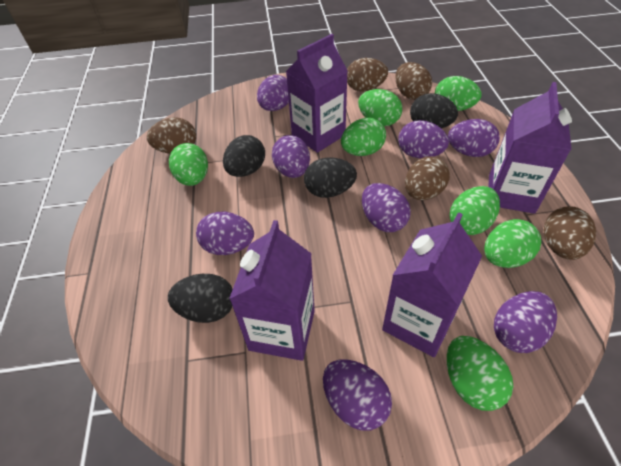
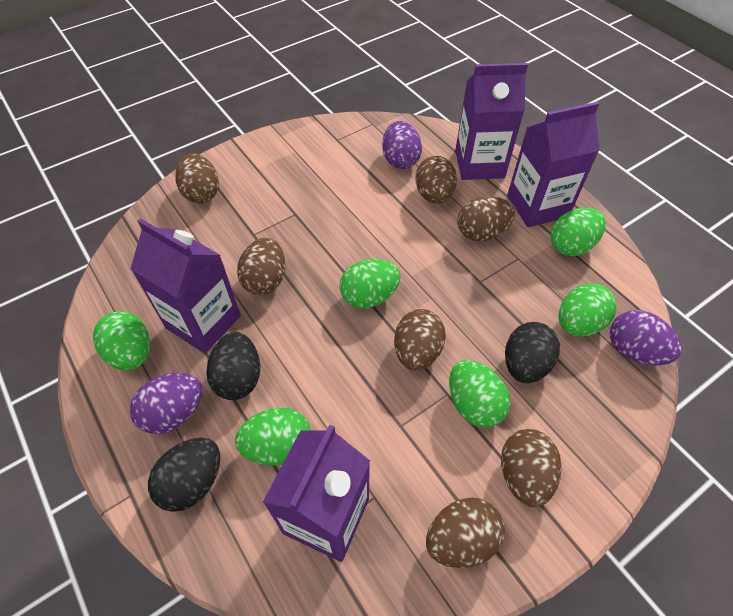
black egg: 4 -> 3
brown egg: 5 -> 7
green egg: 7 -> 6
purple egg: 8 -> 3

